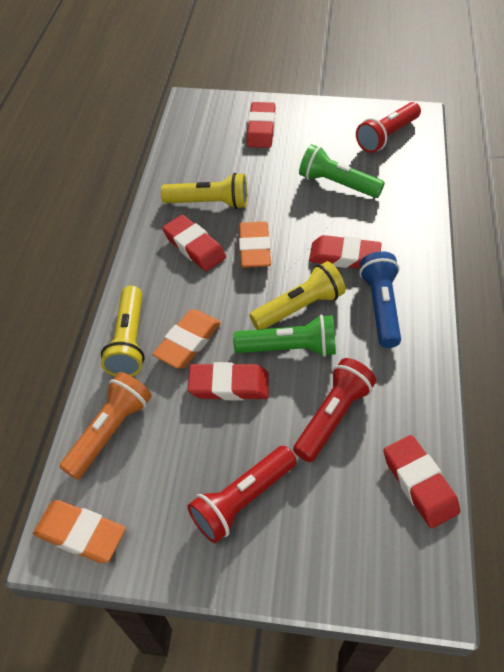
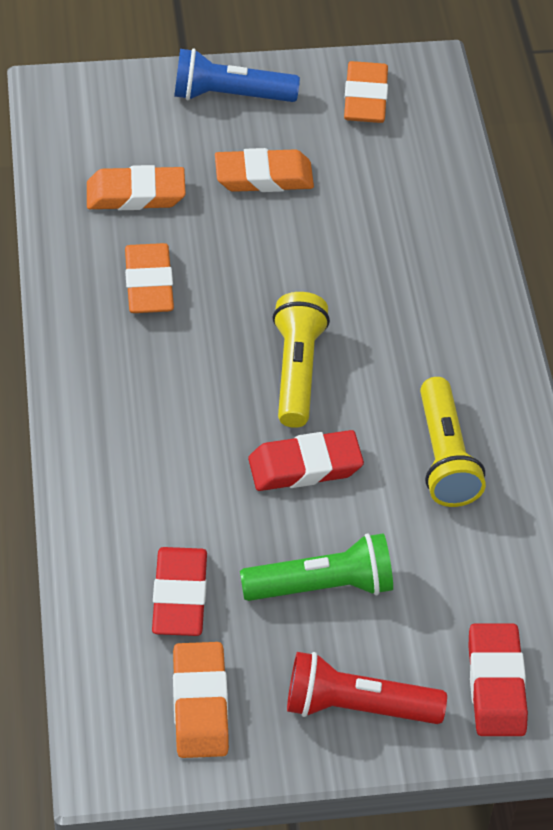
green flashlight: 2 -> 1
orange eraser: 3 -> 5
orange flashlight: 1 -> 0
red eraser: 5 -> 3
red flashlight: 3 -> 1
yellow flashlight: 3 -> 2

